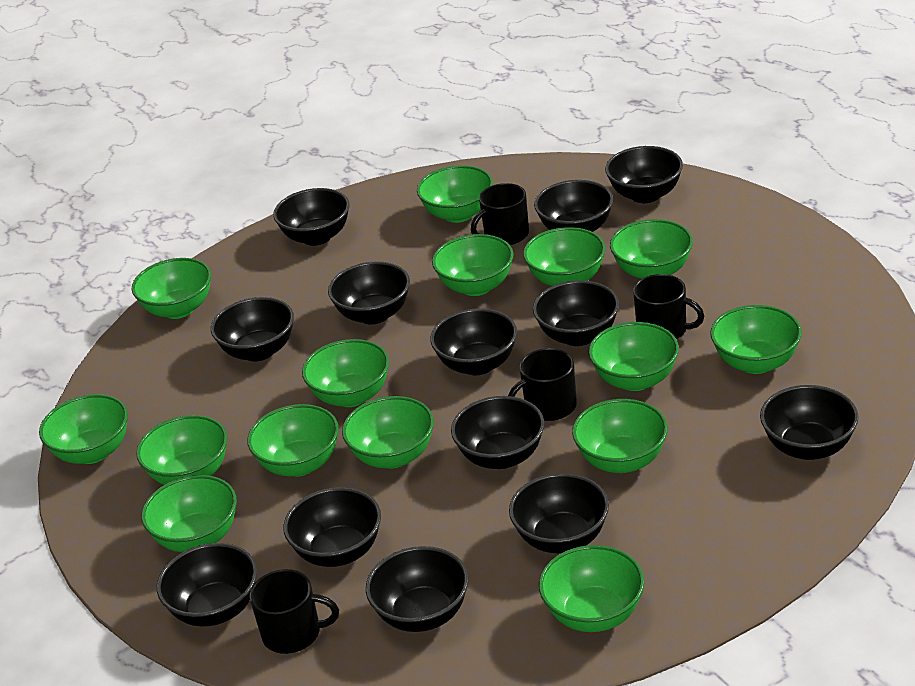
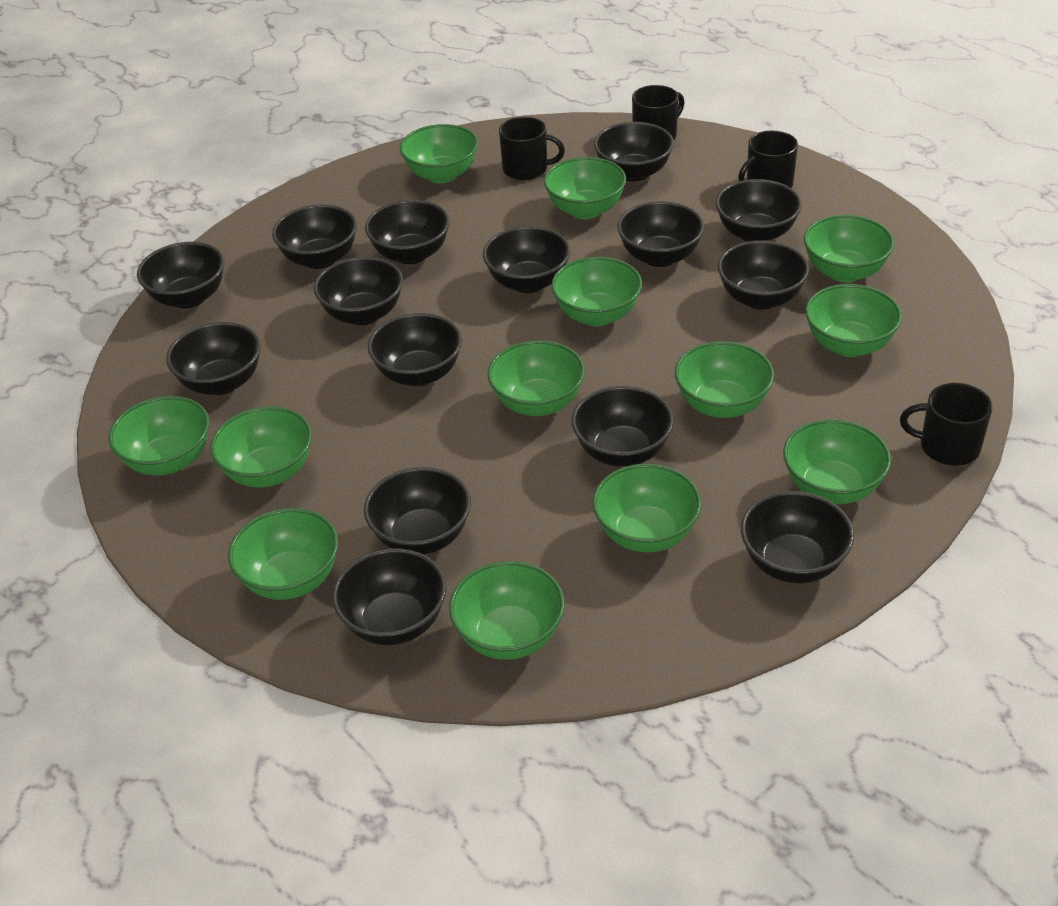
black bowl: 13 -> 15
green bowl: 15 -> 13

